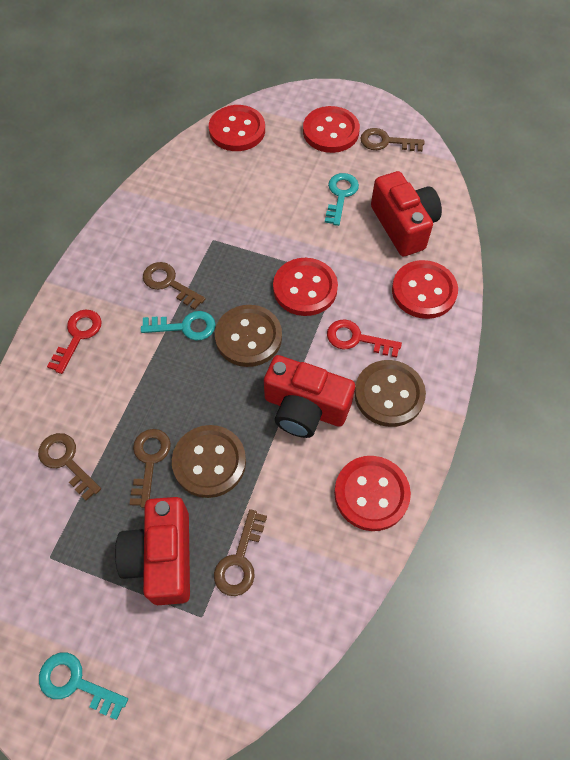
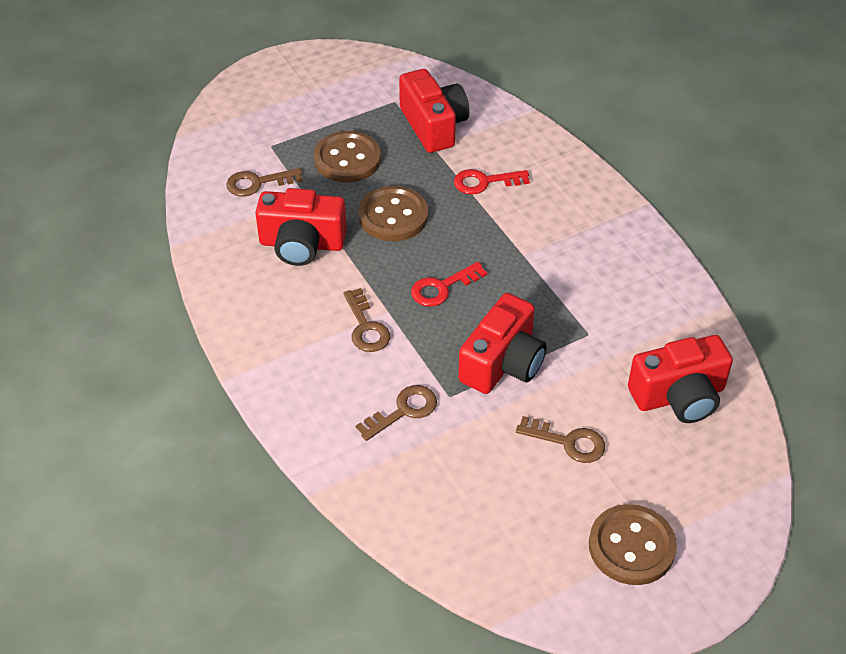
brown key: 5 -> 4
red button: 5 -> 0
red camera: 3 -> 4
turquoise key: 3 -> 0

